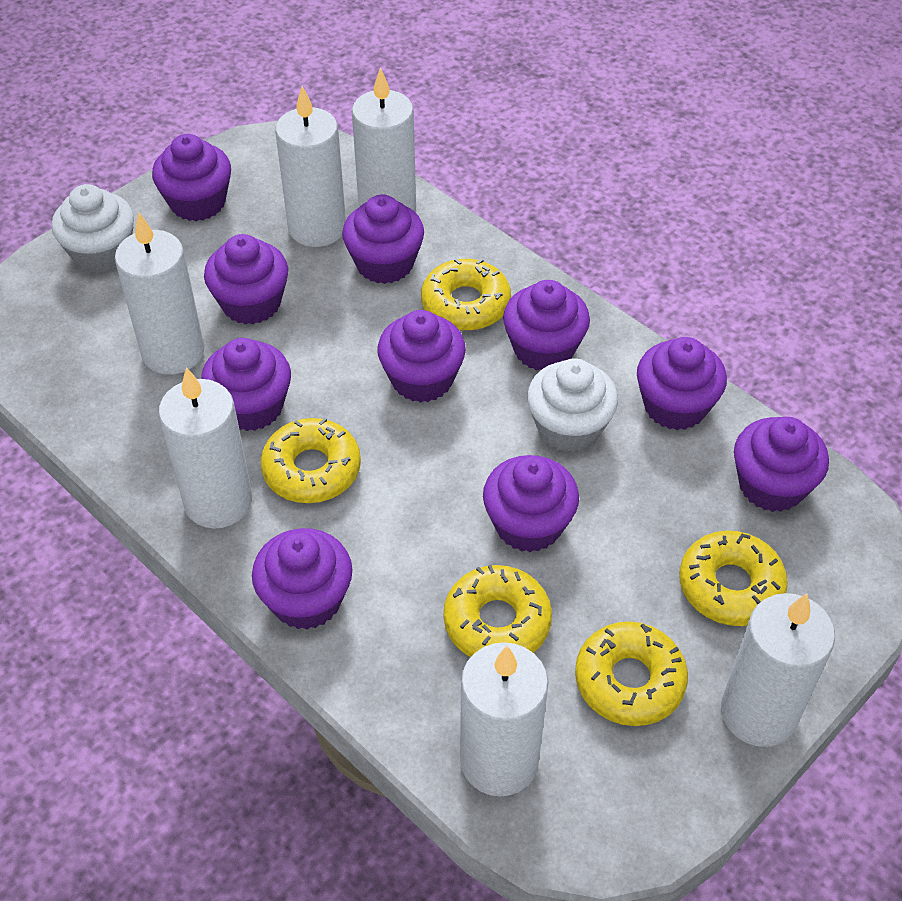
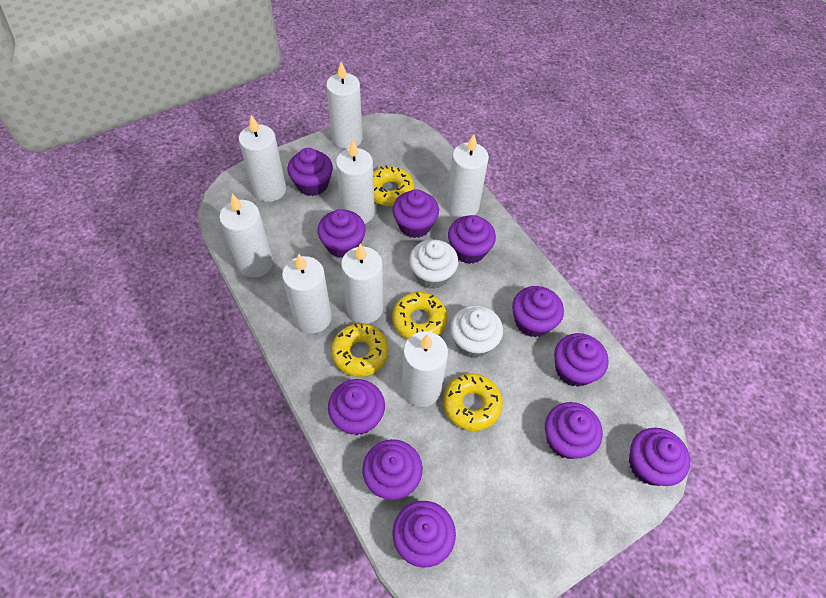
purple cupcake: 10 -> 11
white candle: 6 -> 8
yellow donut: 5 -> 4

